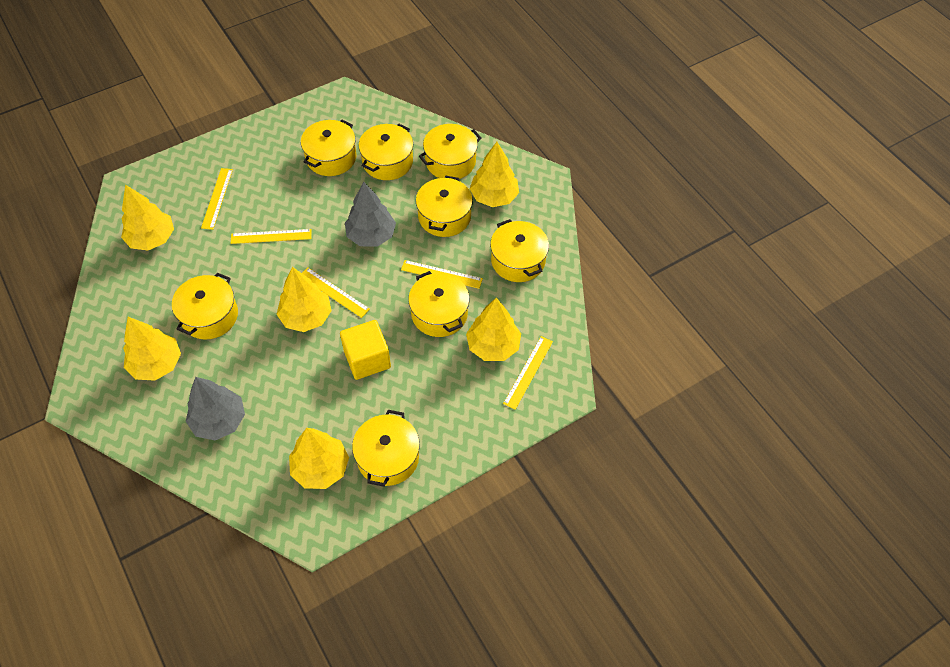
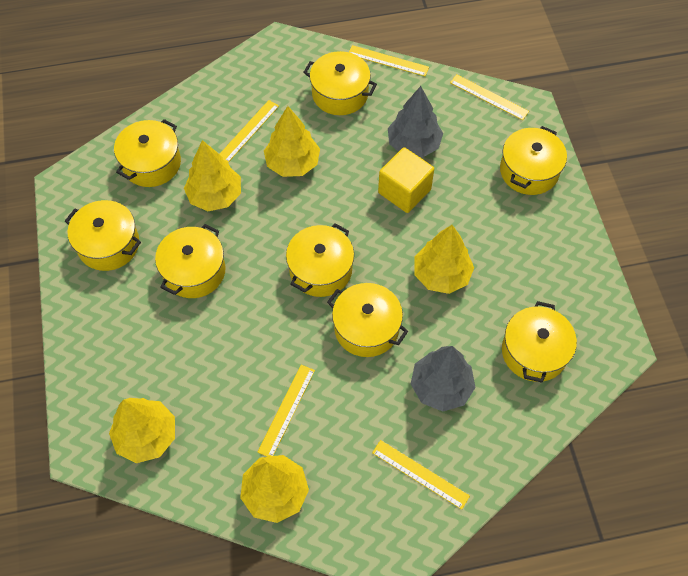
yellow tree: 6 -> 5

